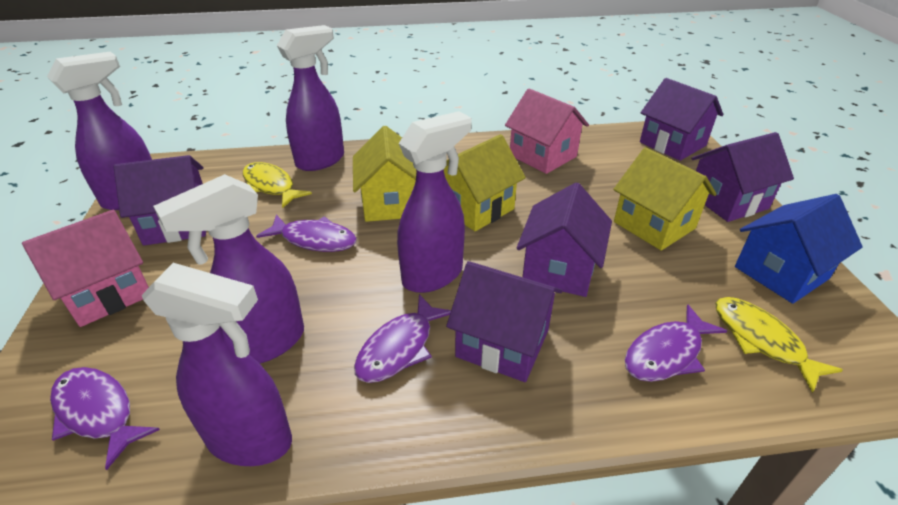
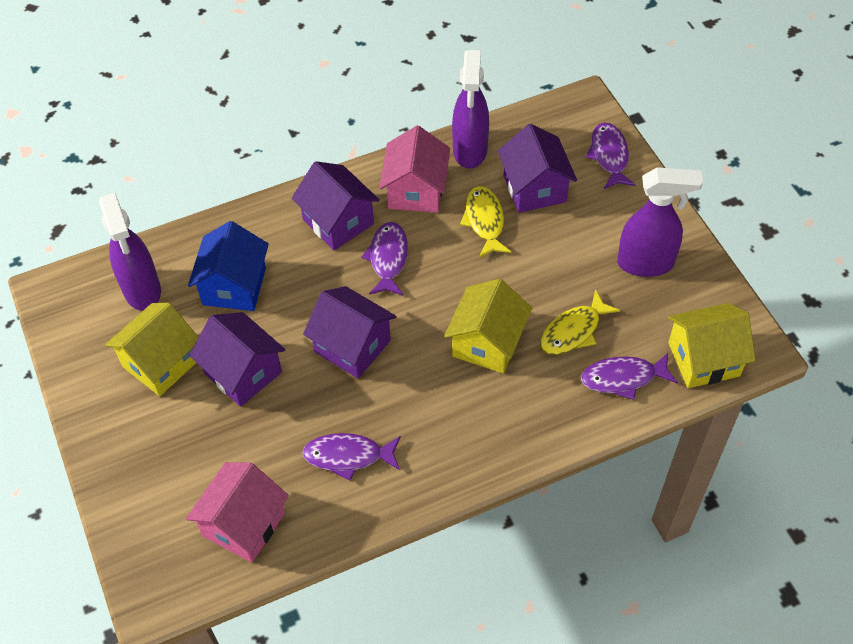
purple house: 5 -> 4
purple spray bottle: 5 -> 3

